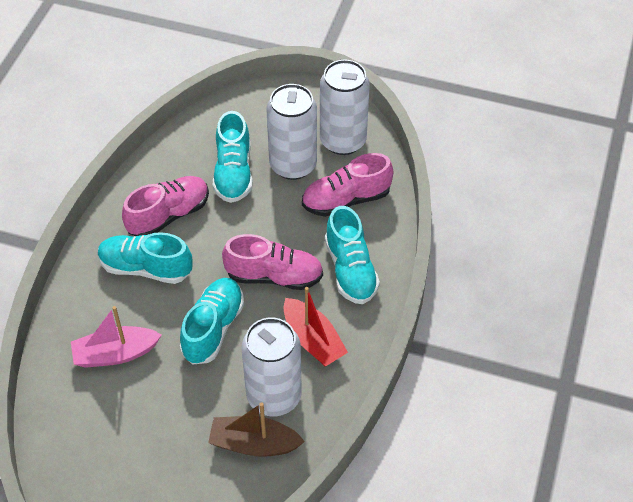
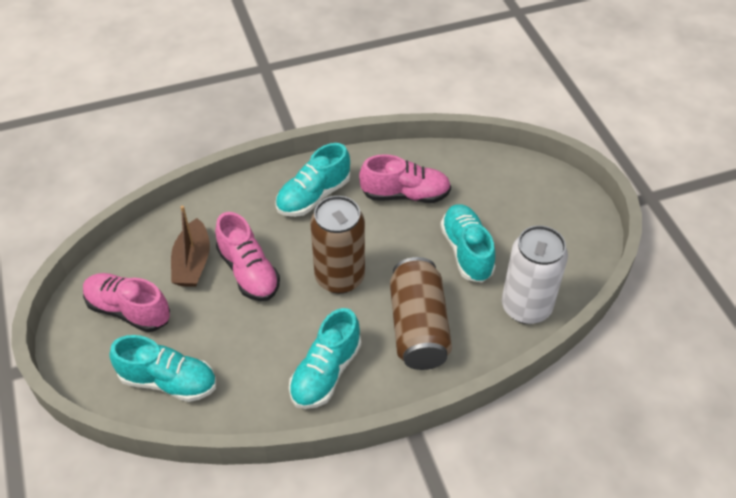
brown can: 0 -> 2
pink boat: 1 -> 0
red boat: 1 -> 0
white can: 3 -> 1

